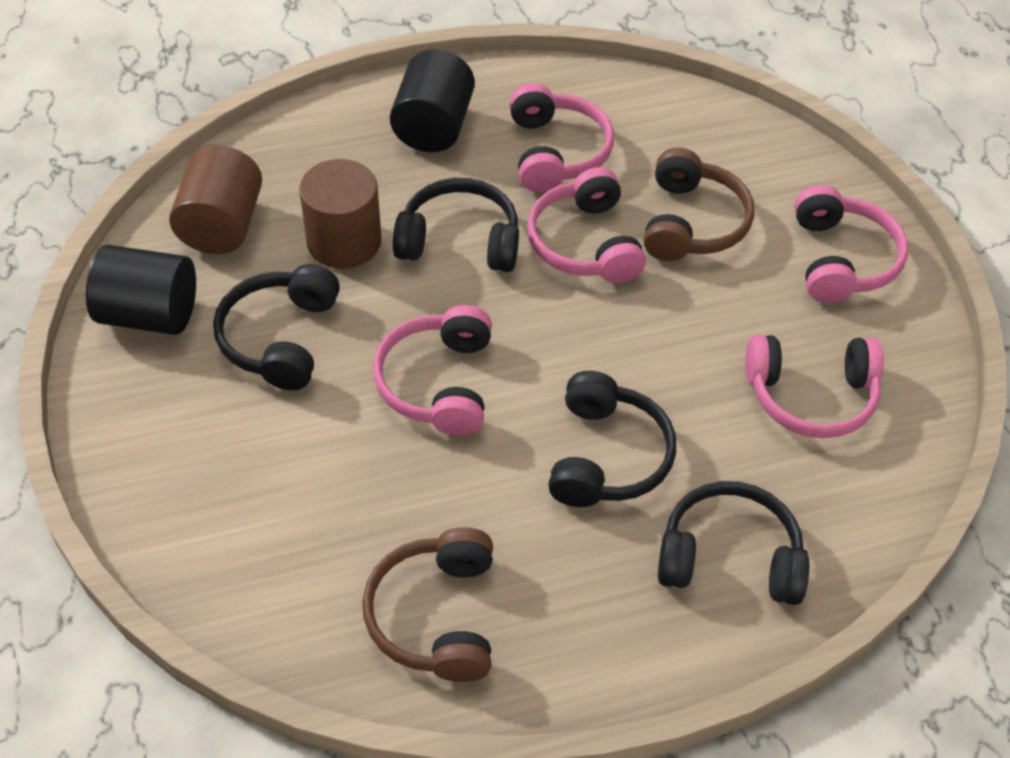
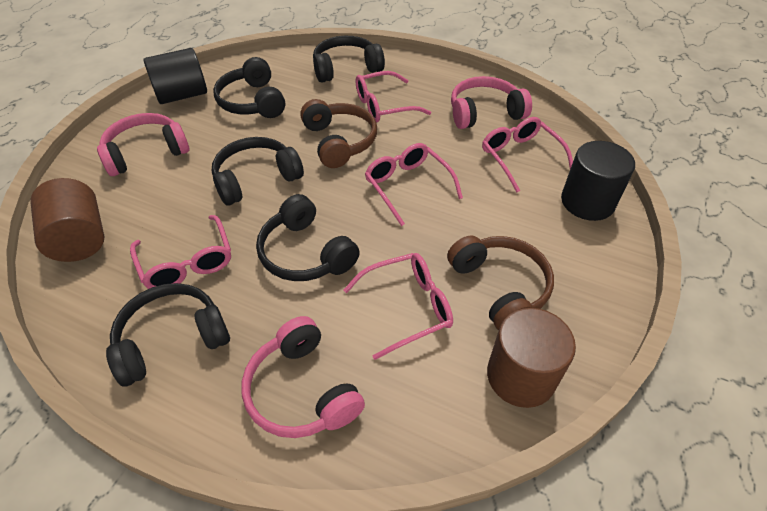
black headphones: 4 -> 5
pink glasses: 0 -> 5
pink headphones: 5 -> 3

